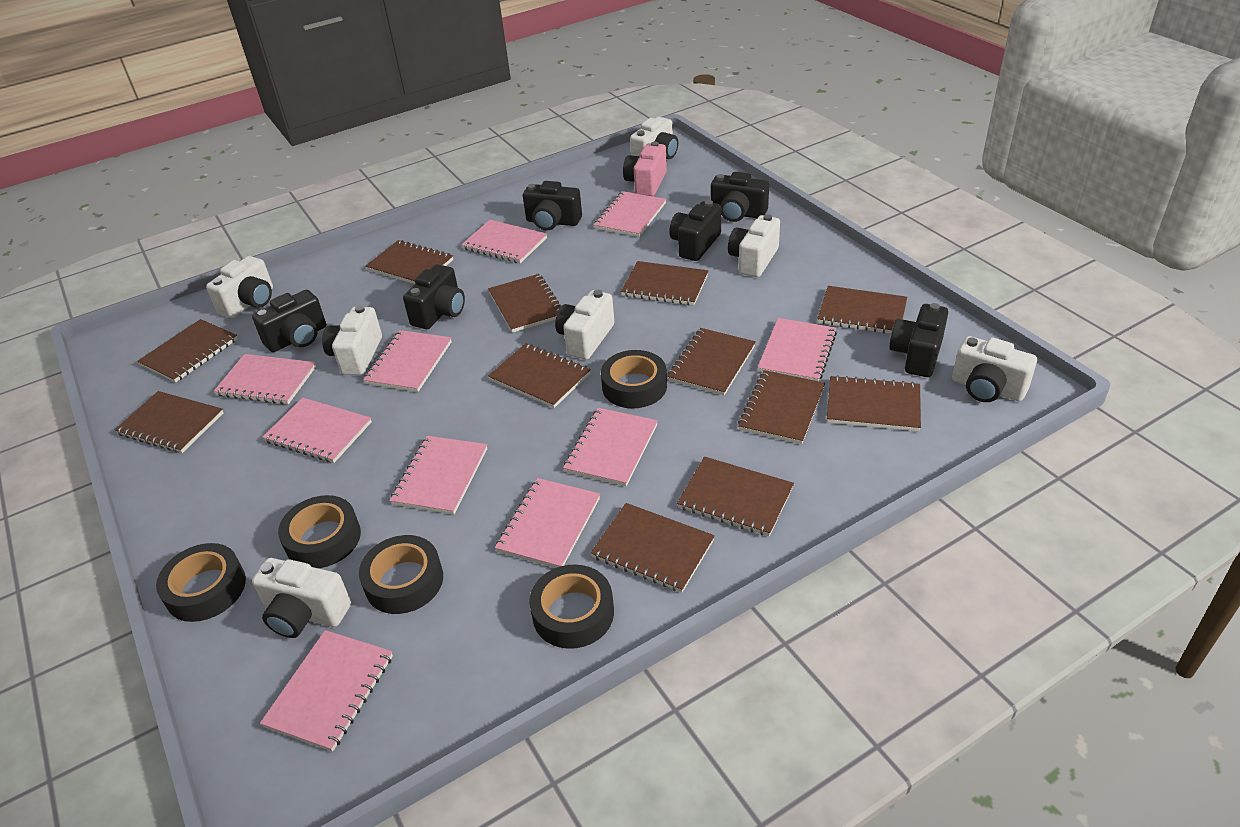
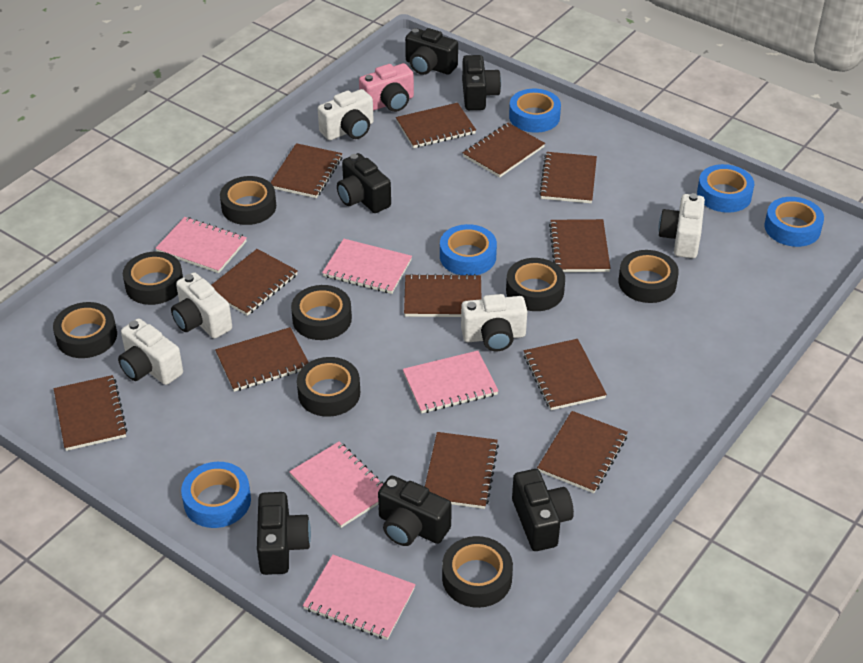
black tape: 5 -> 8
blue tape: 0 -> 5
pink notebook: 10 -> 5
white camera: 7 -> 5

